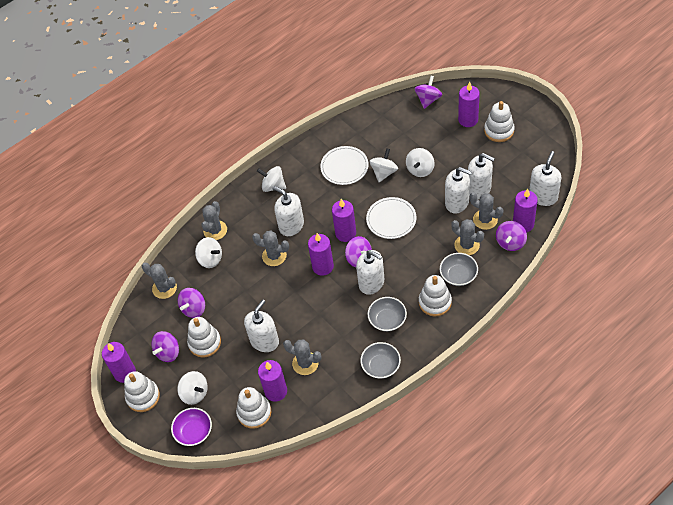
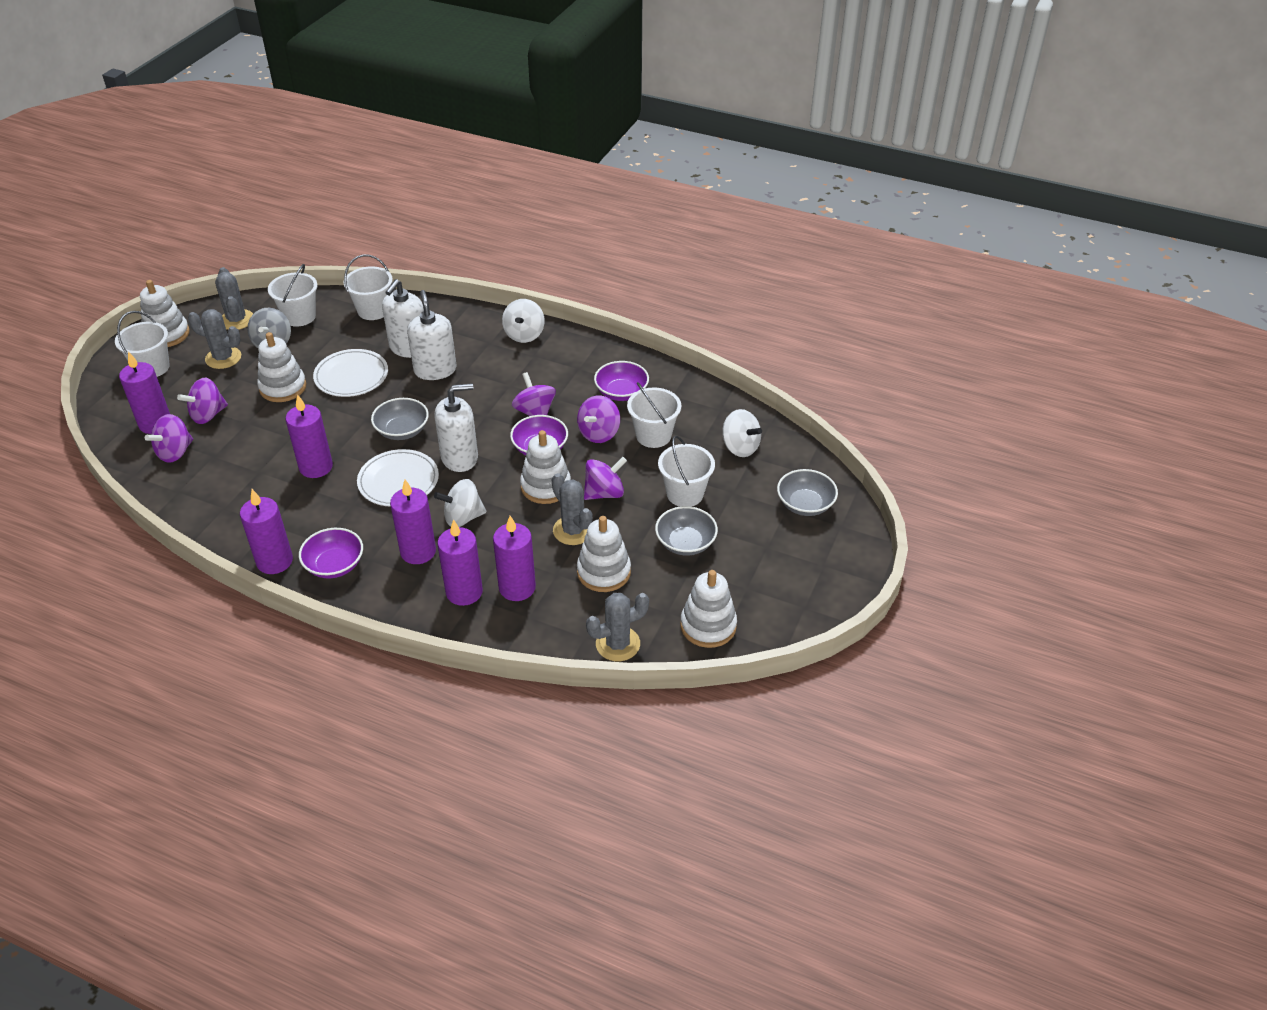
grey cactus: 6 -> 4
grey spinning top: 0 -> 1
purple bowl: 1 -> 3
white bucket: 0 -> 5
white soap dispenser: 6 -> 3
white spinning top: 5 -> 3

